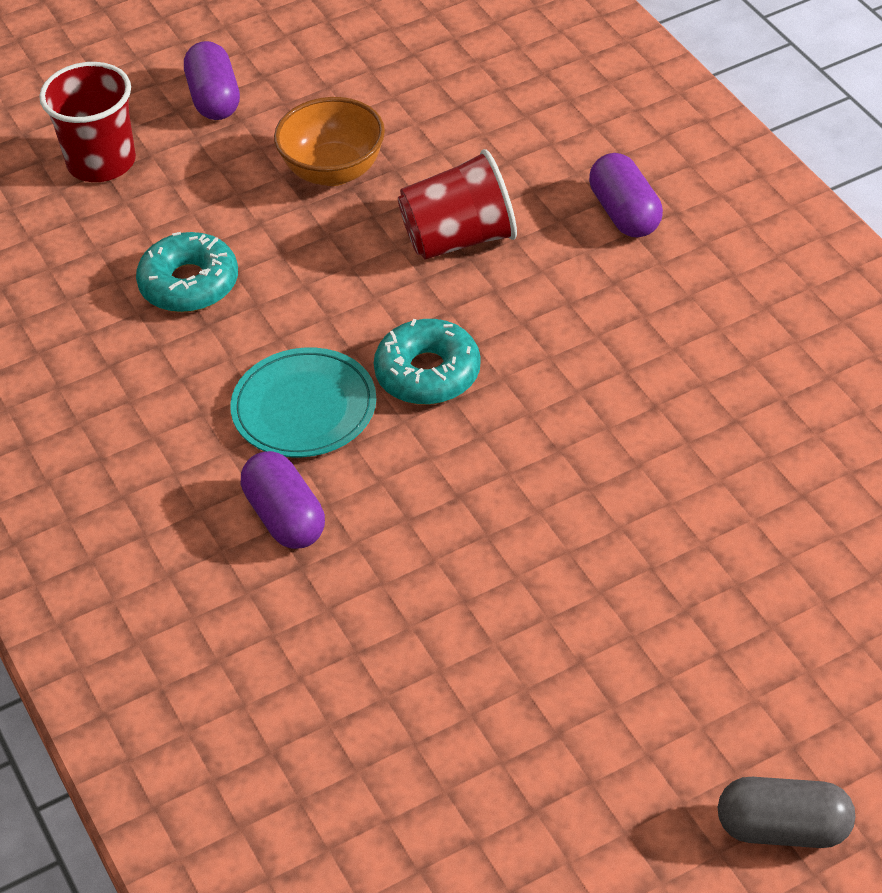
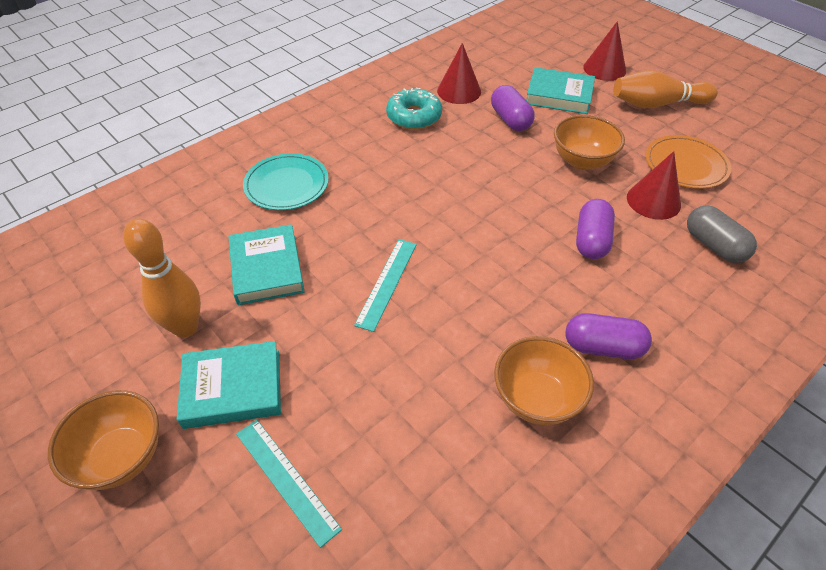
orange bowl: 1 -> 3
orange bowling pin: 0 -> 2
orange plate: 0 -> 1
red cone: 0 -> 3
red cup: 2 -> 0
turquoise book: 0 -> 3
turquoise donut: 2 -> 1
turquoise ruler: 0 -> 2

